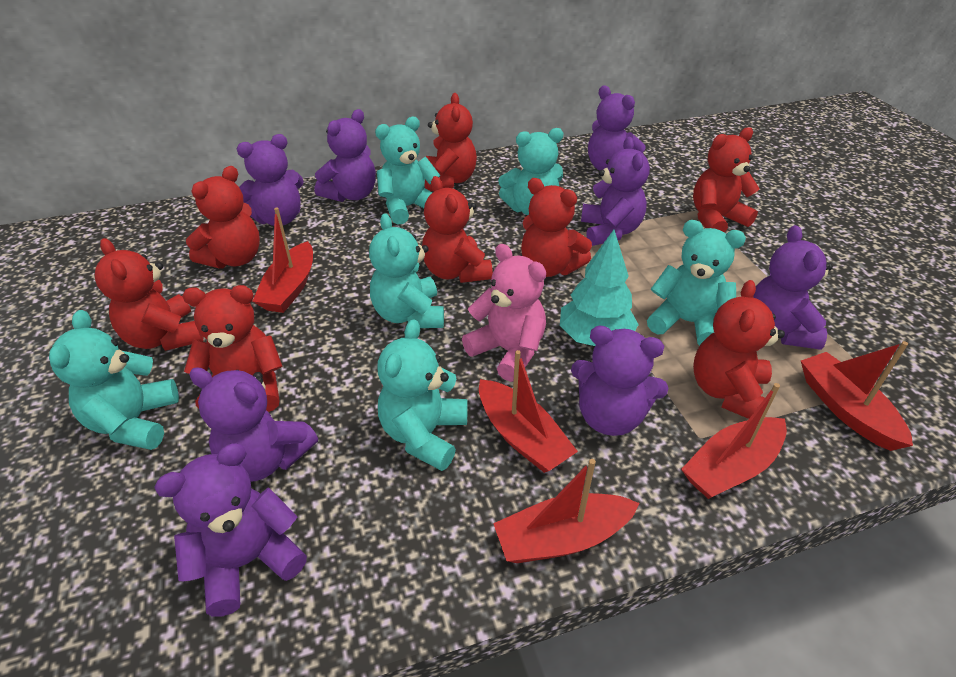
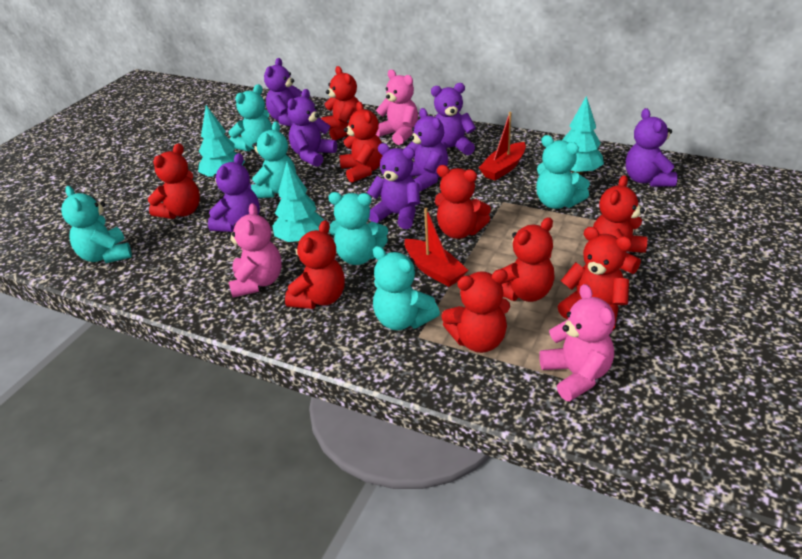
pink teddy bear: 1 -> 3
purple teddy bear: 8 -> 7
red boat: 5 -> 2
red teddy bear: 8 -> 9
turquoise tree: 1 -> 3

